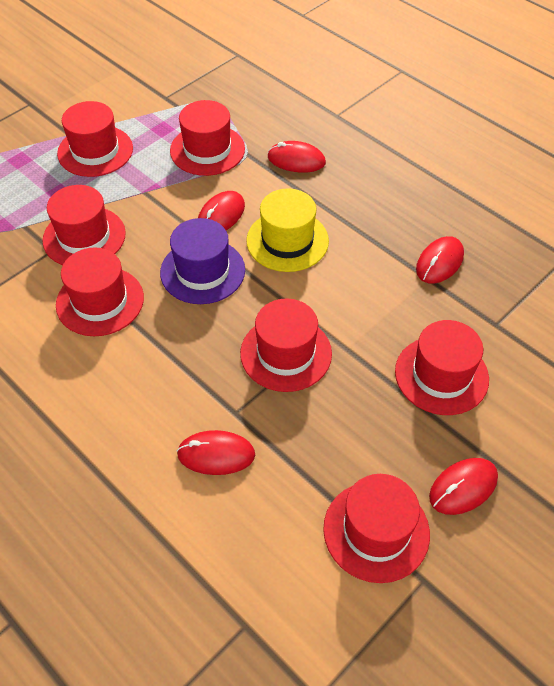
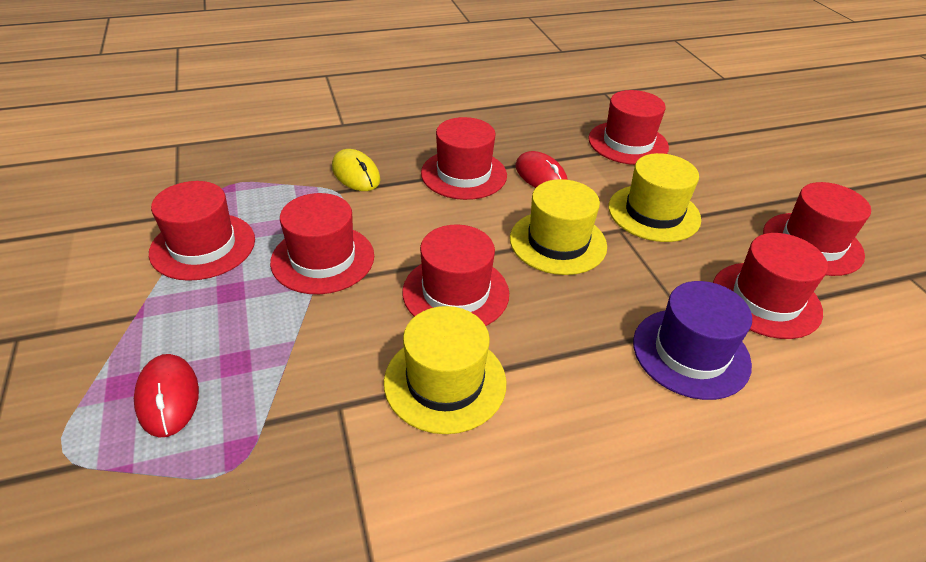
red mouse: 5 -> 2
yellow hat: 1 -> 3
yellow mouse: 0 -> 1

